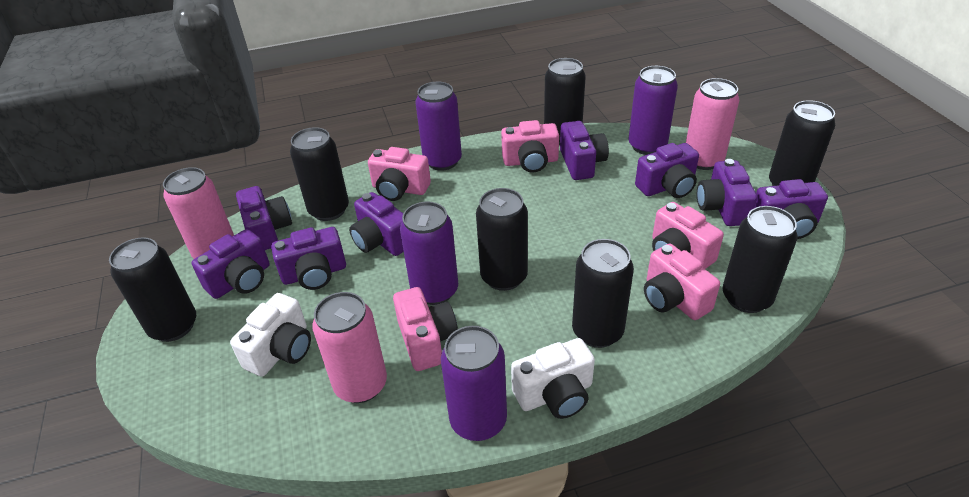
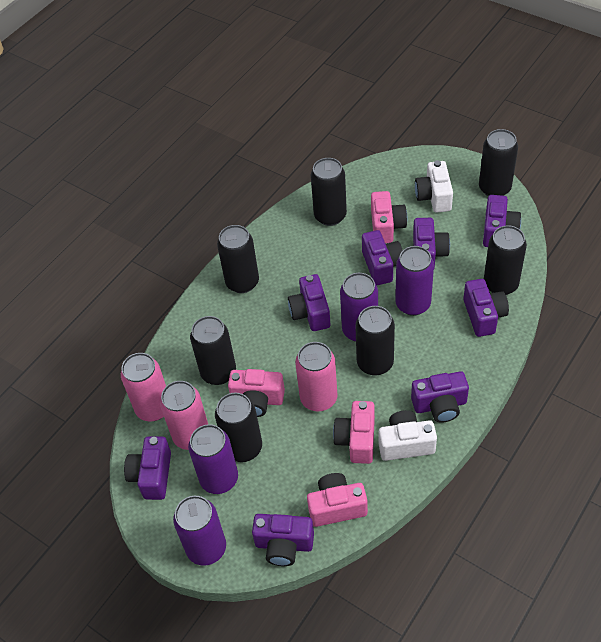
pink camera: 5 -> 4

